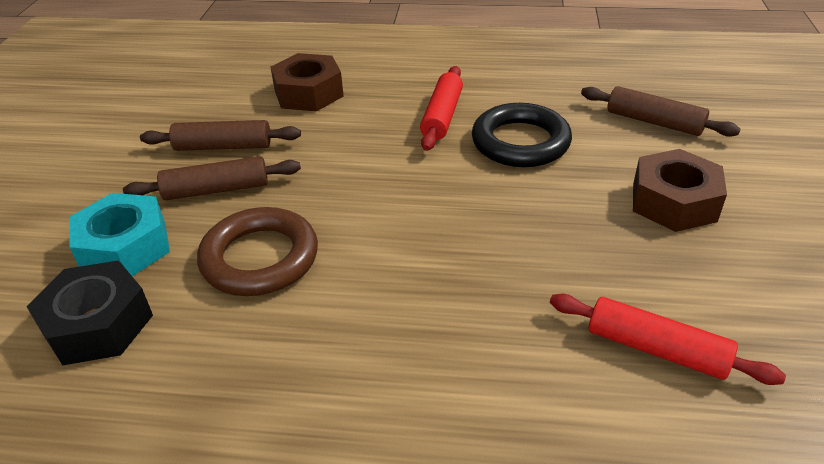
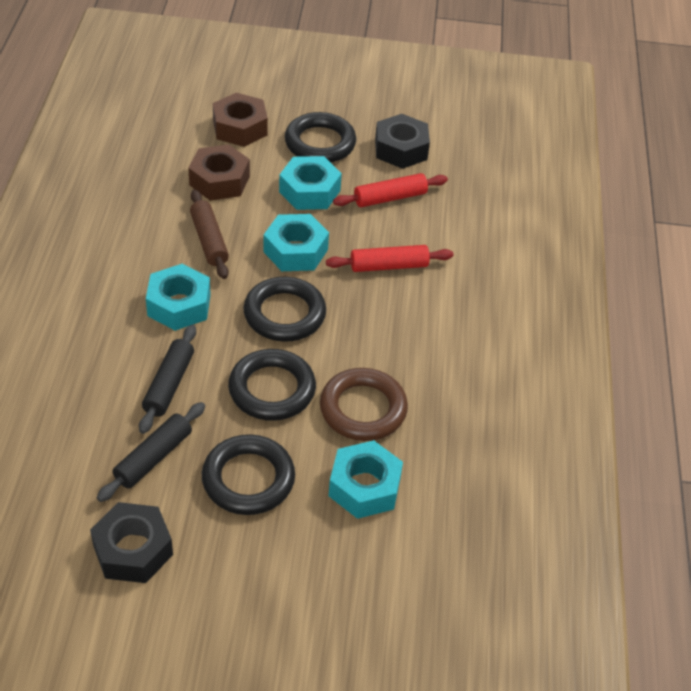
black nut: 1 -> 2
black ring: 1 -> 4
black rolling pin: 0 -> 2
brown rolling pin: 3 -> 1
turquoise nut: 1 -> 4

